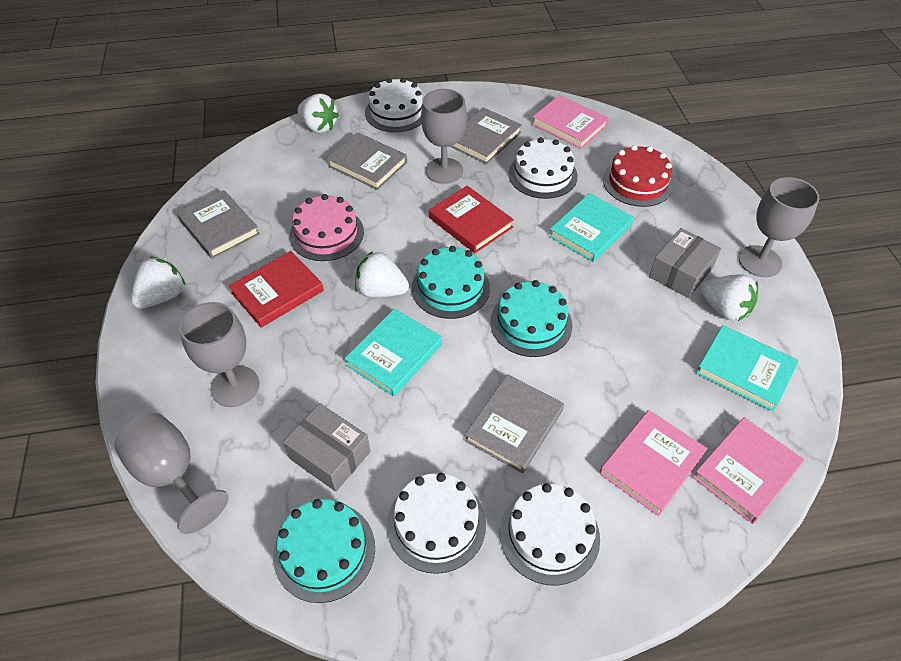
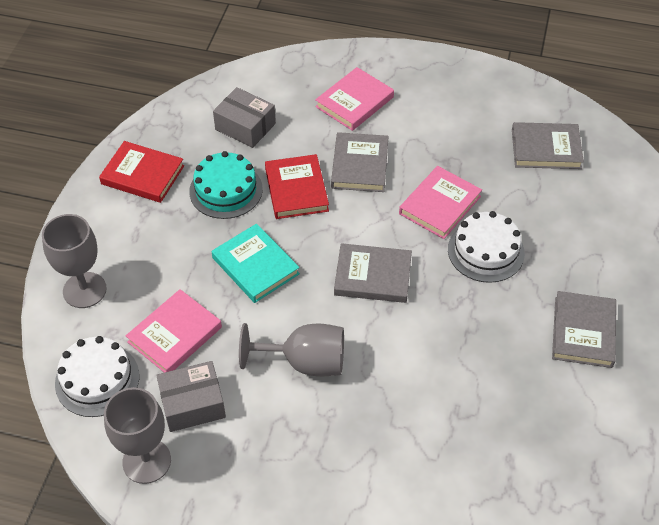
grey goblet: 4 -> 3
pink cake: 1 -> 0
red cake: 1 -> 0
turquoise book: 3 -> 1
turquoise cake: 3 -> 1
white cake: 4 -> 2
white strawberry: 4 -> 0

